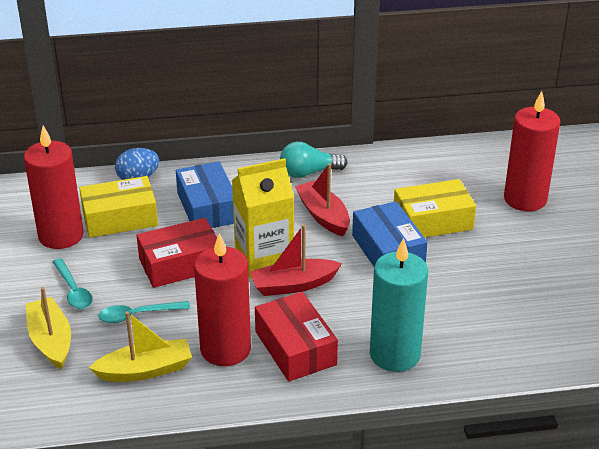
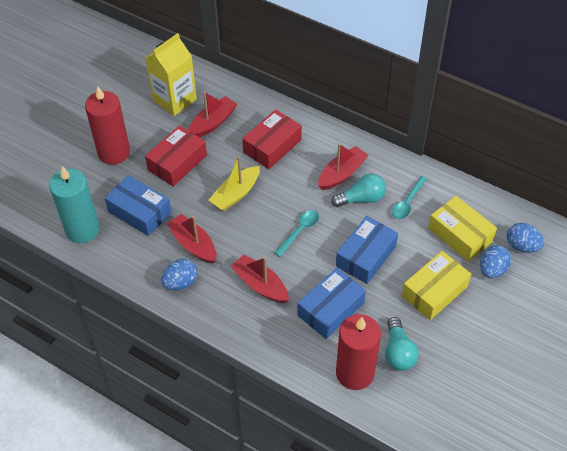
blue box: 2 -> 3
blue egg: 1 -> 3
red boat: 2 -> 4
red candle: 3 -> 2
turquoise light bulb: 1 -> 2
yellow boat: 2 -> 1

